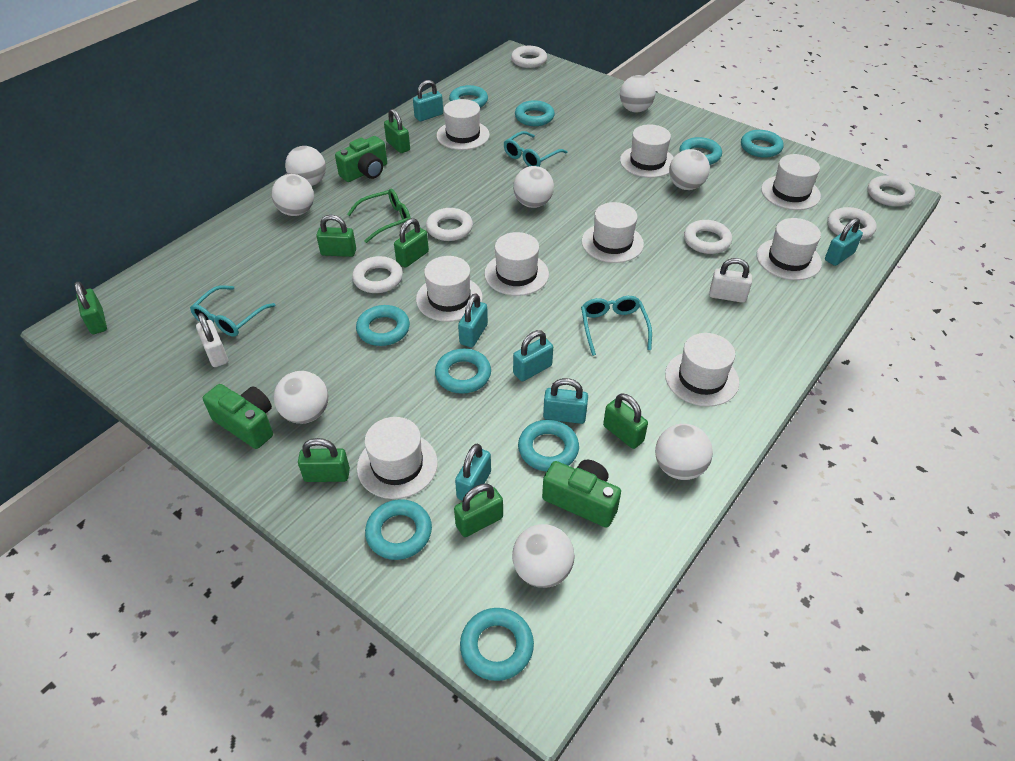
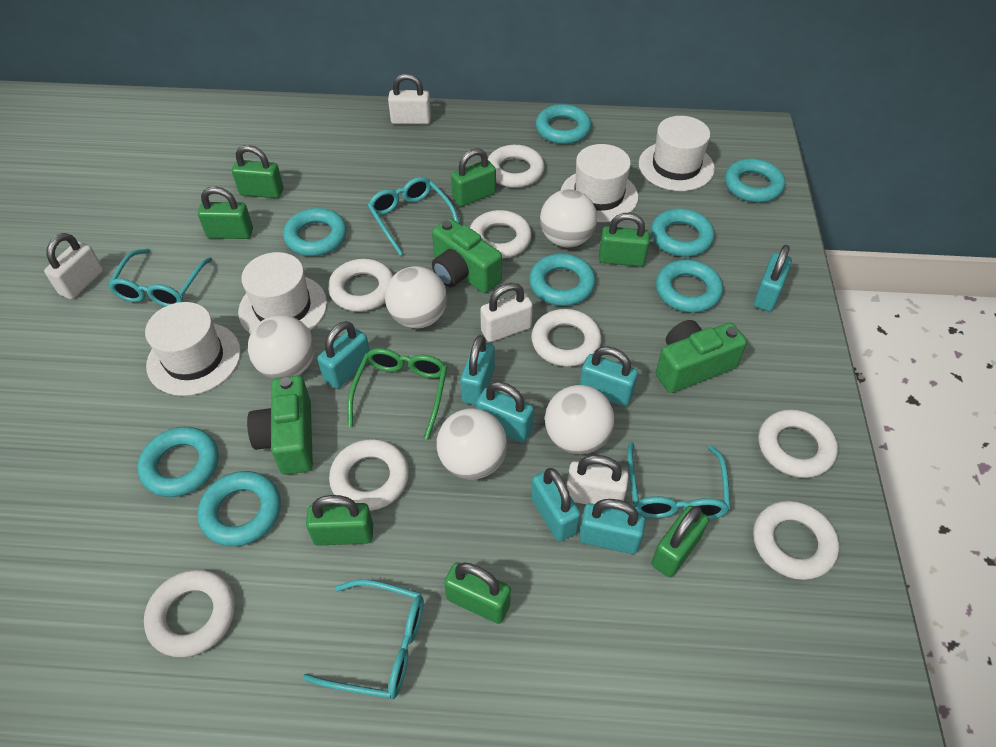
turquoise glasses: 3 -> 4
turquoise padlock: 6 -> 7
turquoise ring: 9 -> 8
white ball: 8 -> 5
white hat: 9 -> 4
white padlock: 2 -> 4
white ring: 6 -> 8

